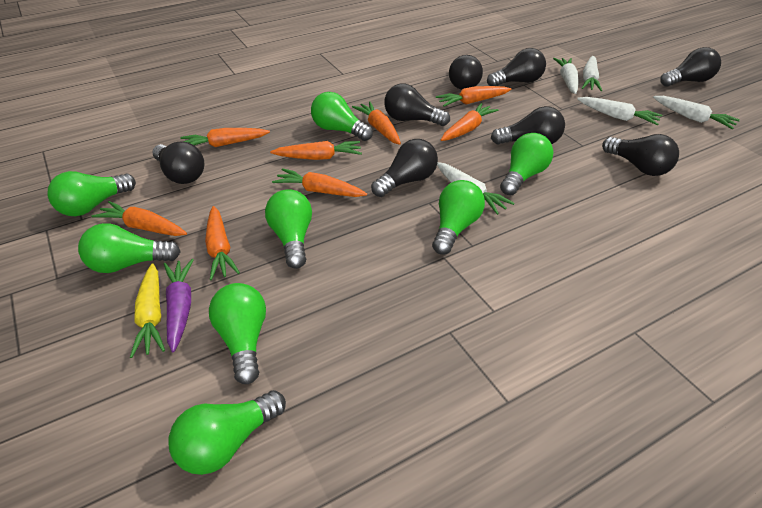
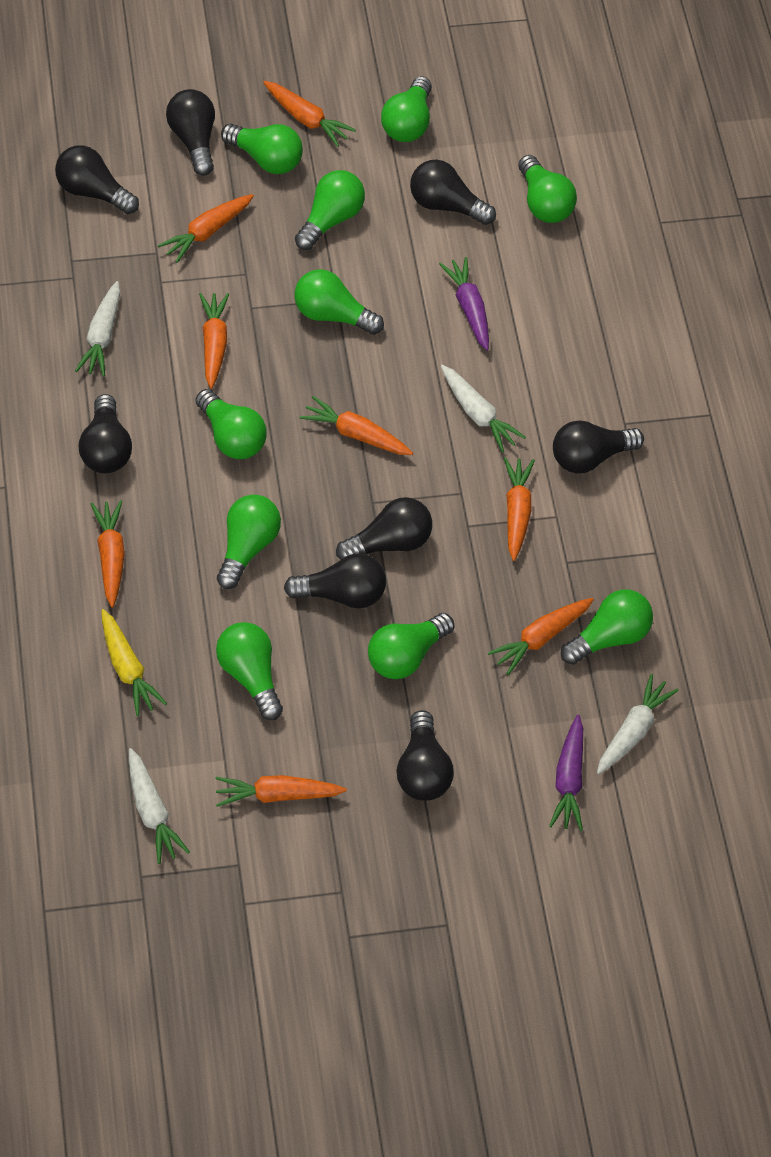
green light bulb: 8 -> 10
purple carrot: 1 -> 2
white carrot: 5 -> 4

